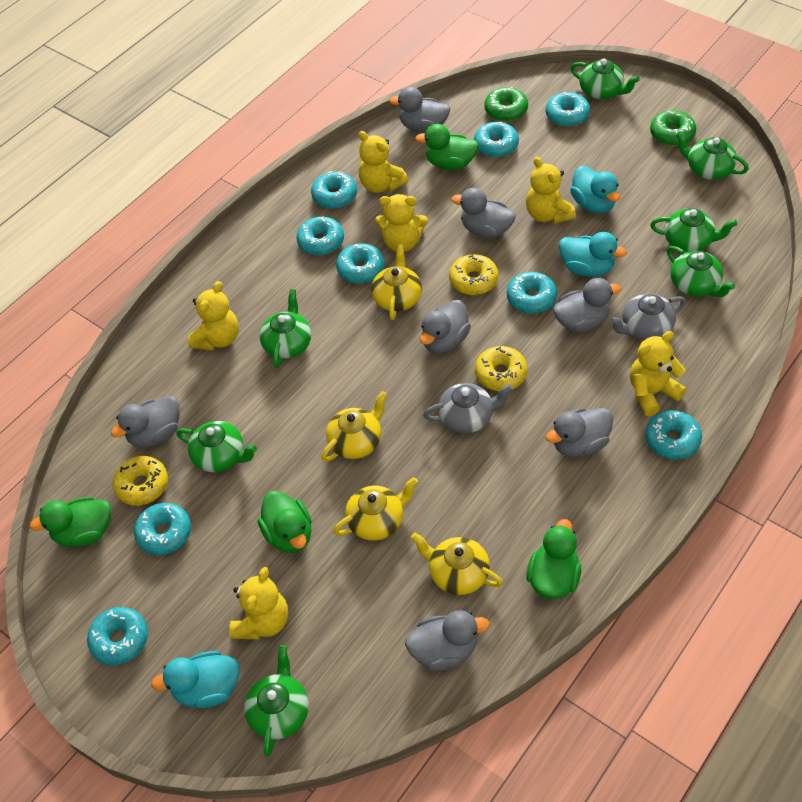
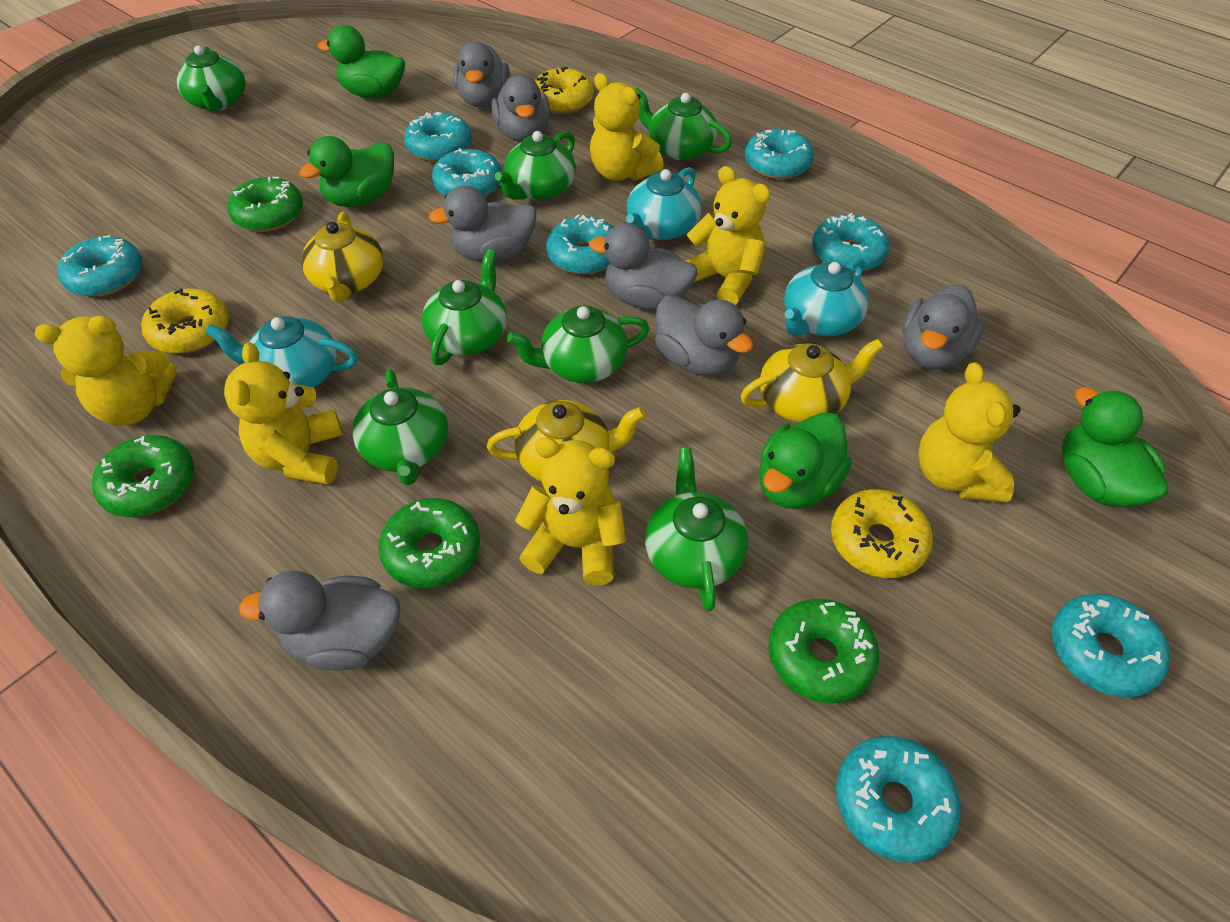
green donut: 2 -> 4
grey teapot: 2 -> 0
turquoise donut: 9 -> 8
turquoise duck: 3 -> 0
turquoise teapot: 0 -> 3
yellow teapot: 4 -> 3

